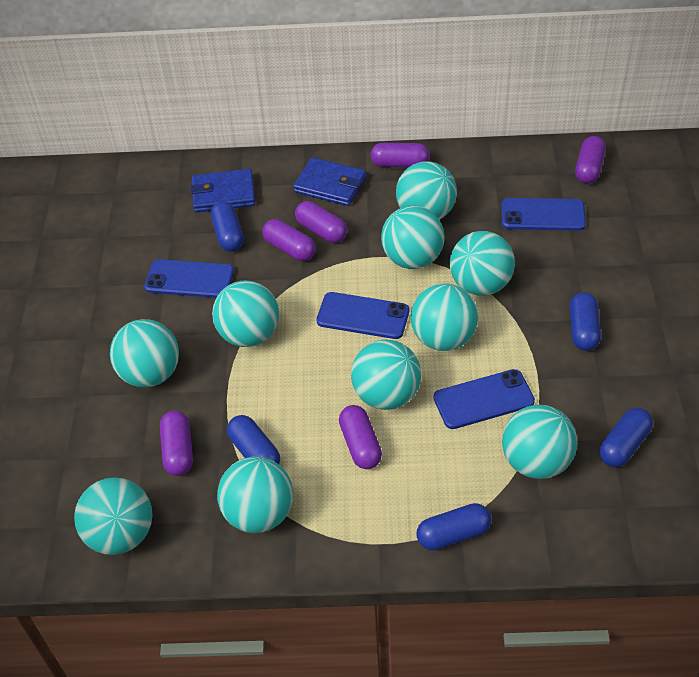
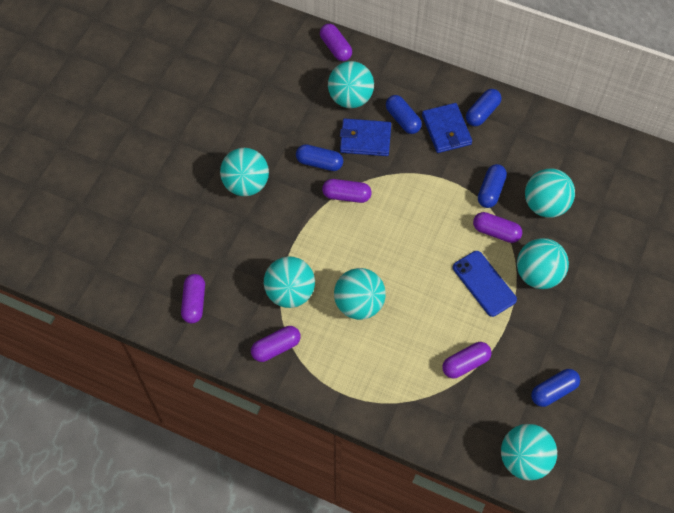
blue phone: 4 -> 1
turquoise ball: 10 -> 7

